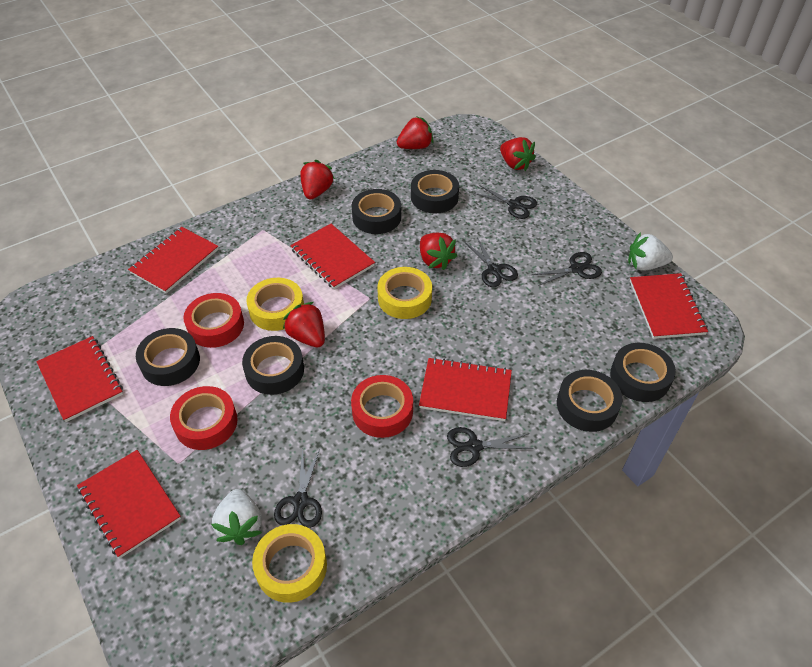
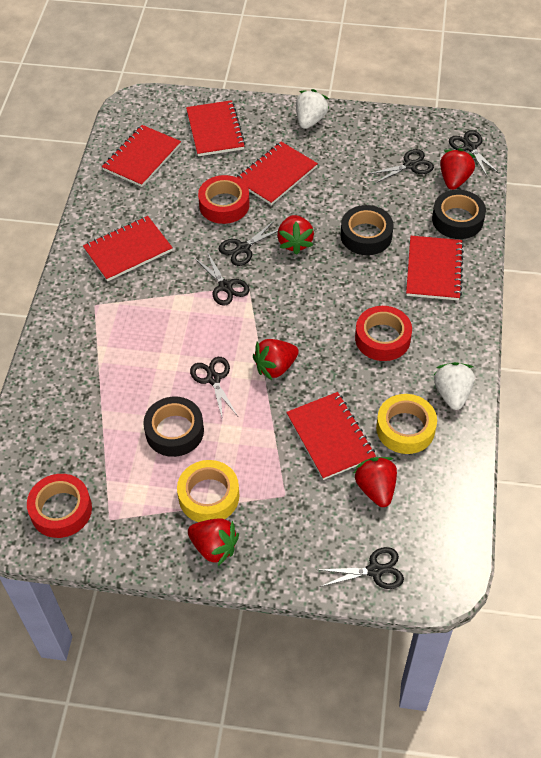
black scissors: 5 -> 6
black tape: 6 -> 3
yellow tape: 3 -> 2

